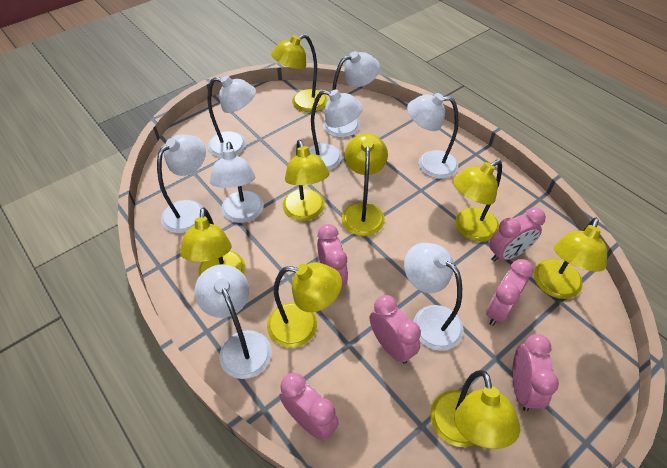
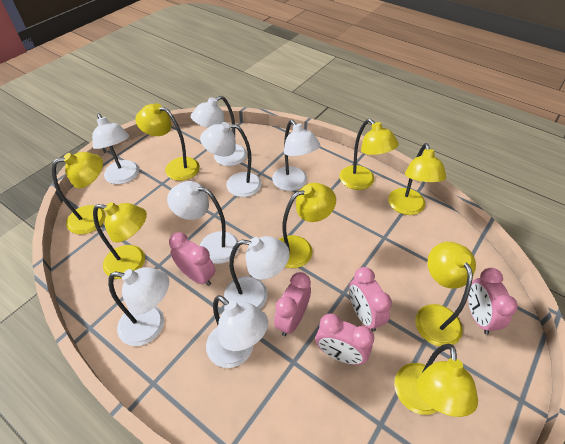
pink clock: 6 -> 5

